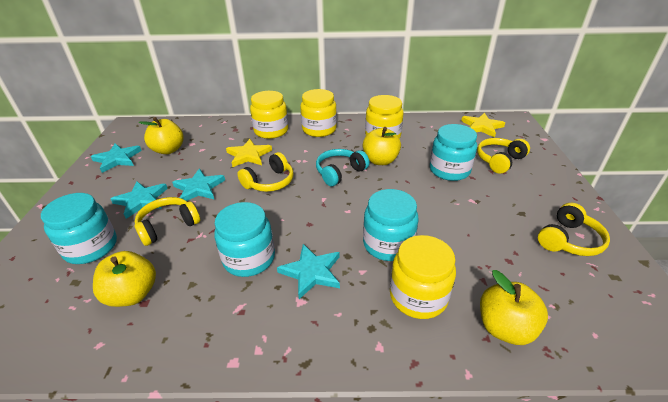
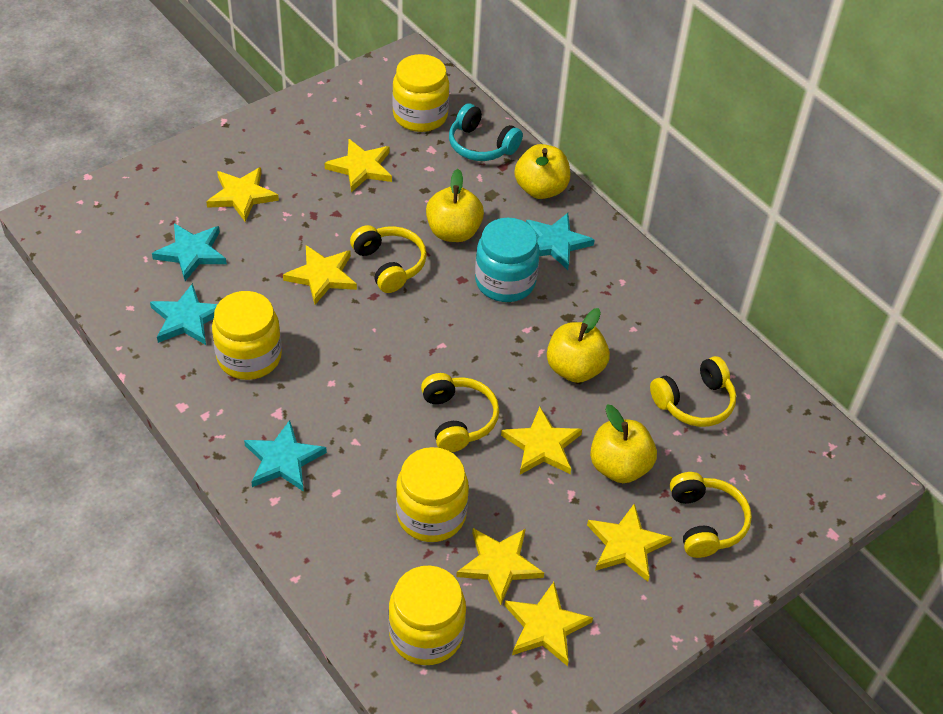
turquoise jar: 4 -> 1
yellow star: 2 -> 7

